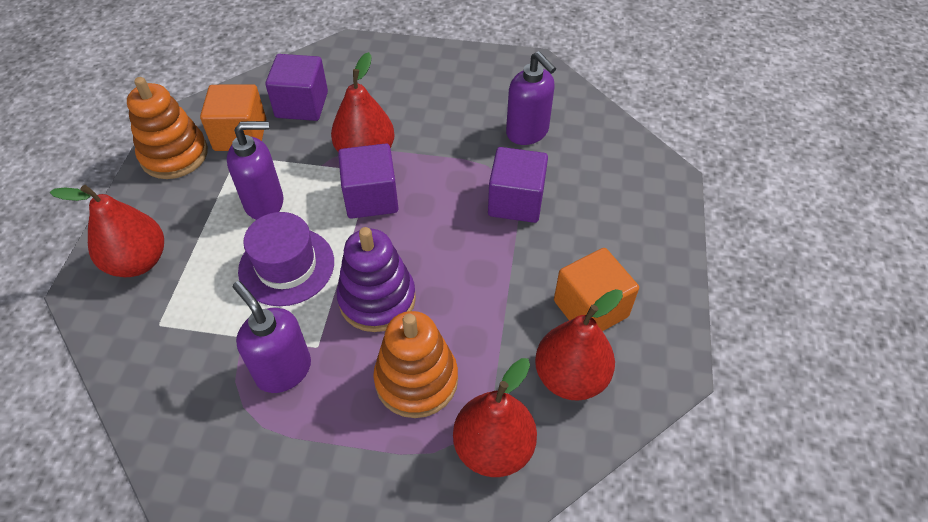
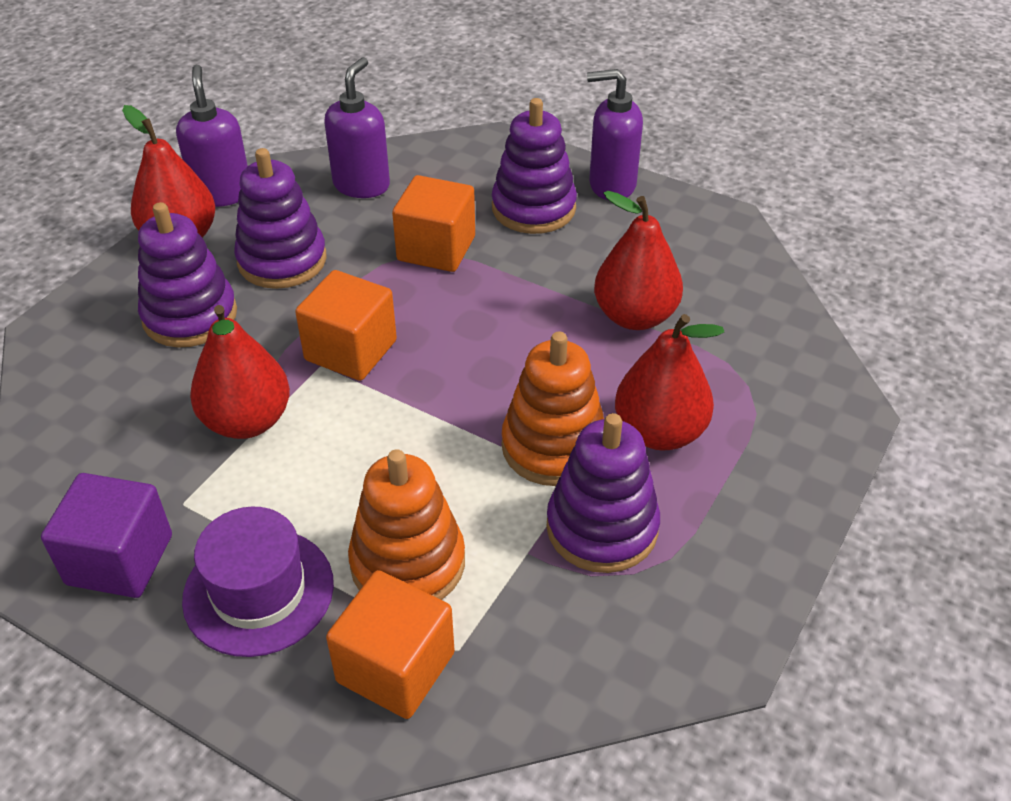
orange cube: 2 -> 3
purple cube: 3 -> 1
purple stacking toy: 1 -> 4

